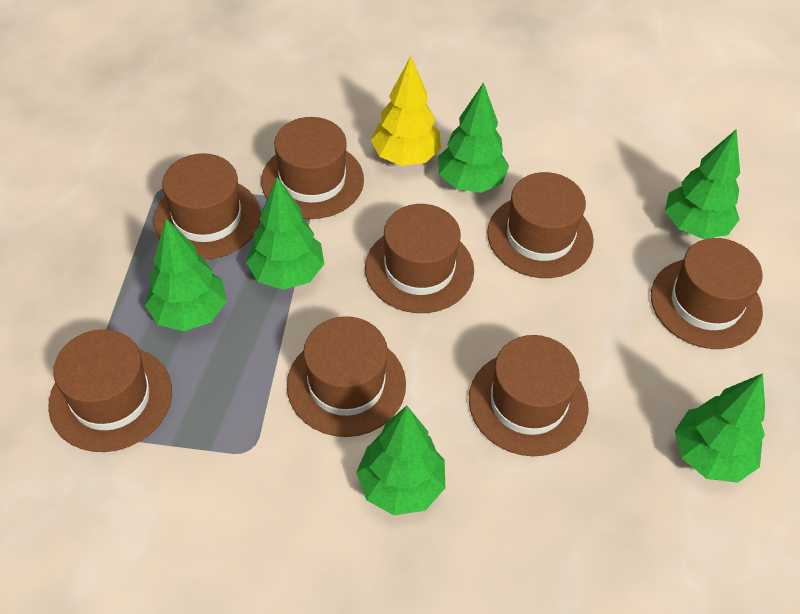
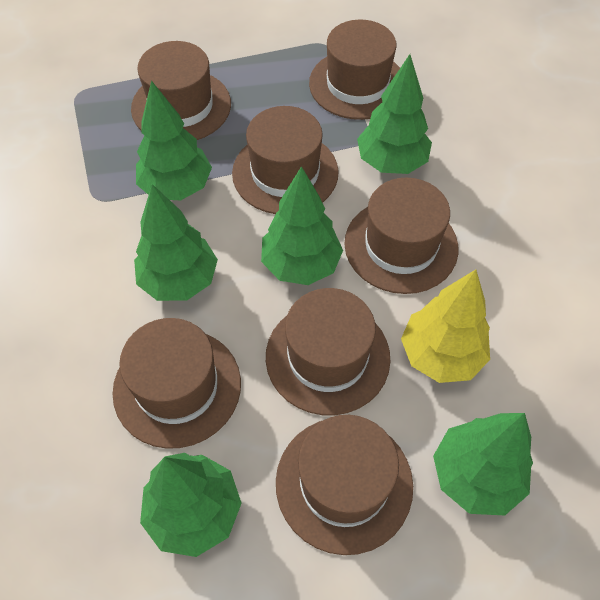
brown hat: 8 -> 7

